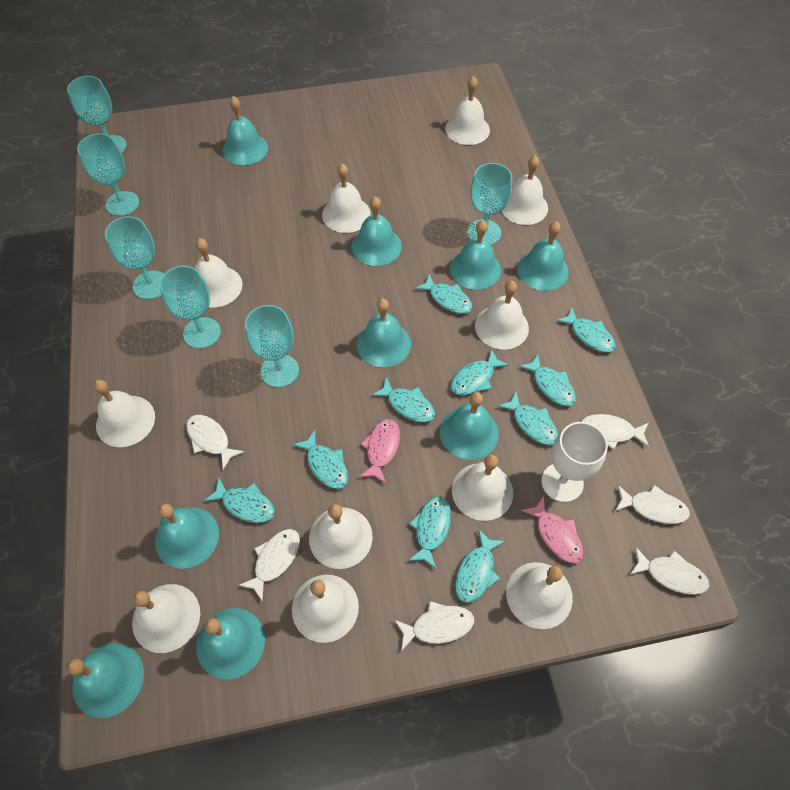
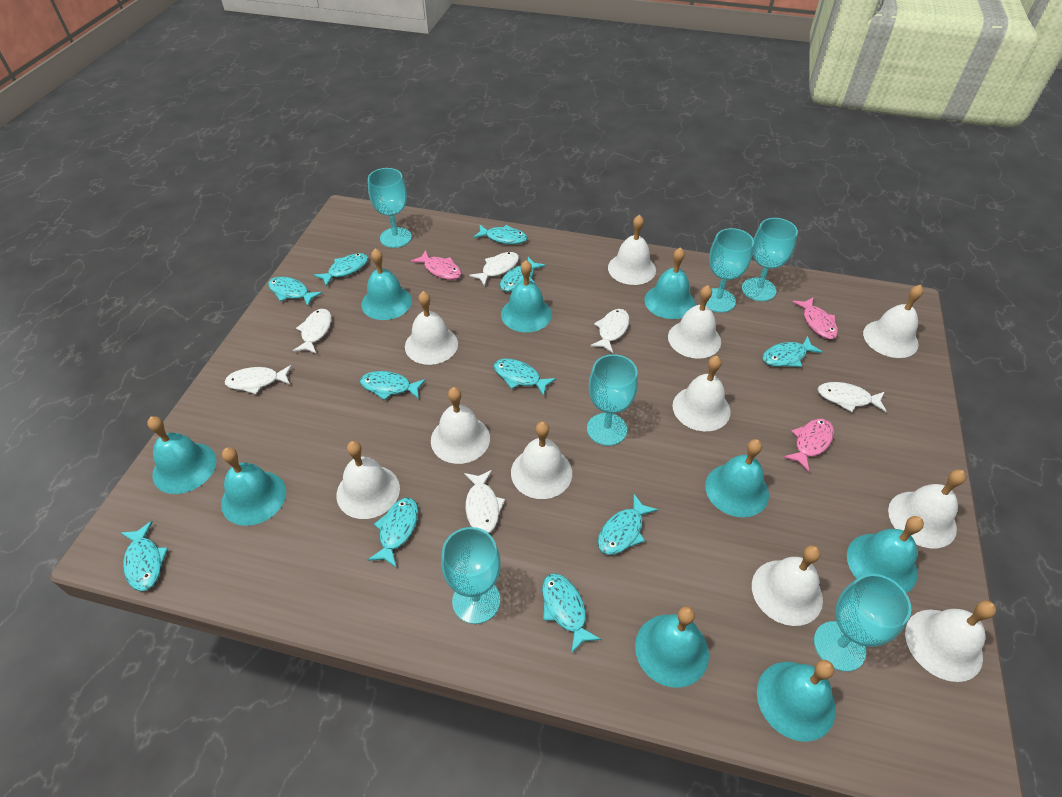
pink fish: 2 -> 3
turquoise fish: 10 -> 11
white goblet: 1 -> 0

